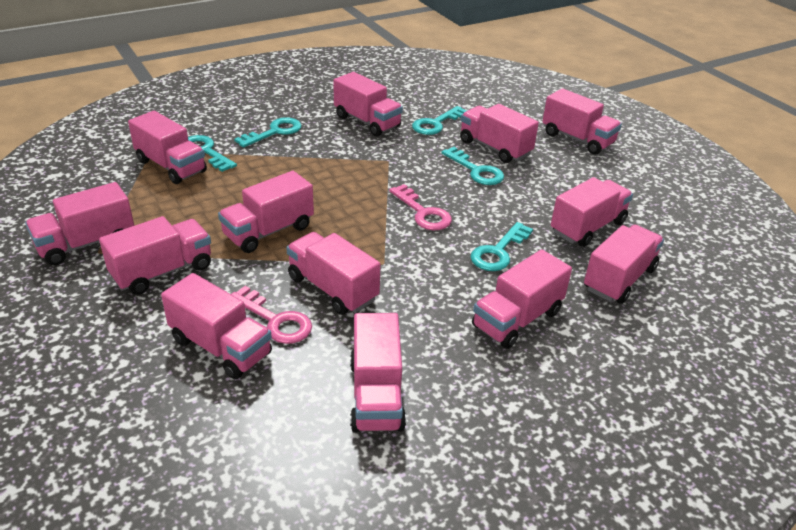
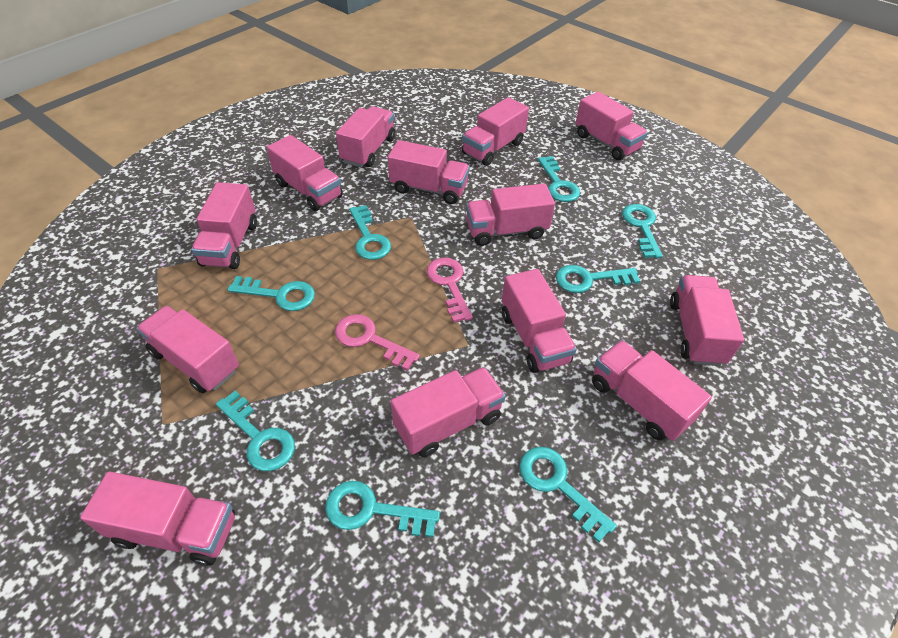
turquoise key: 5 -> 8

